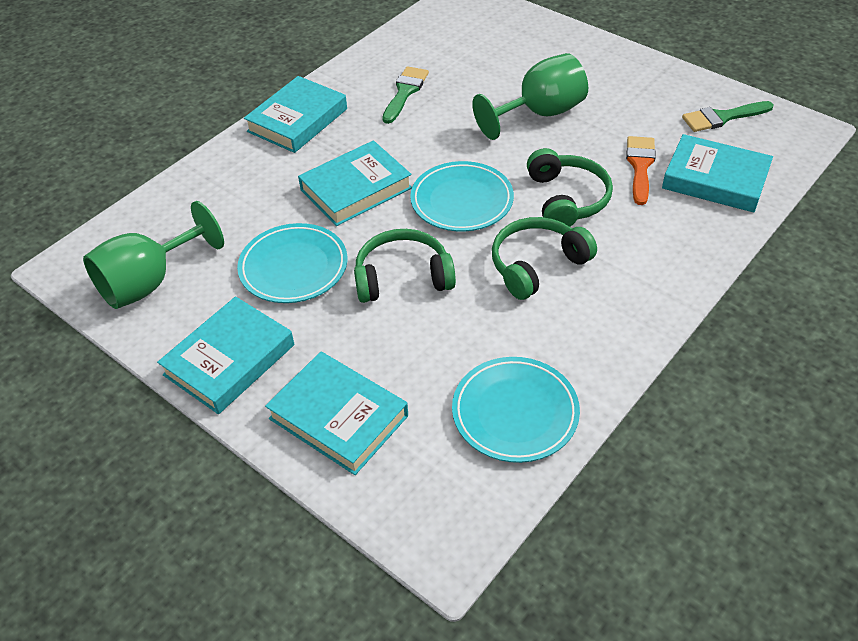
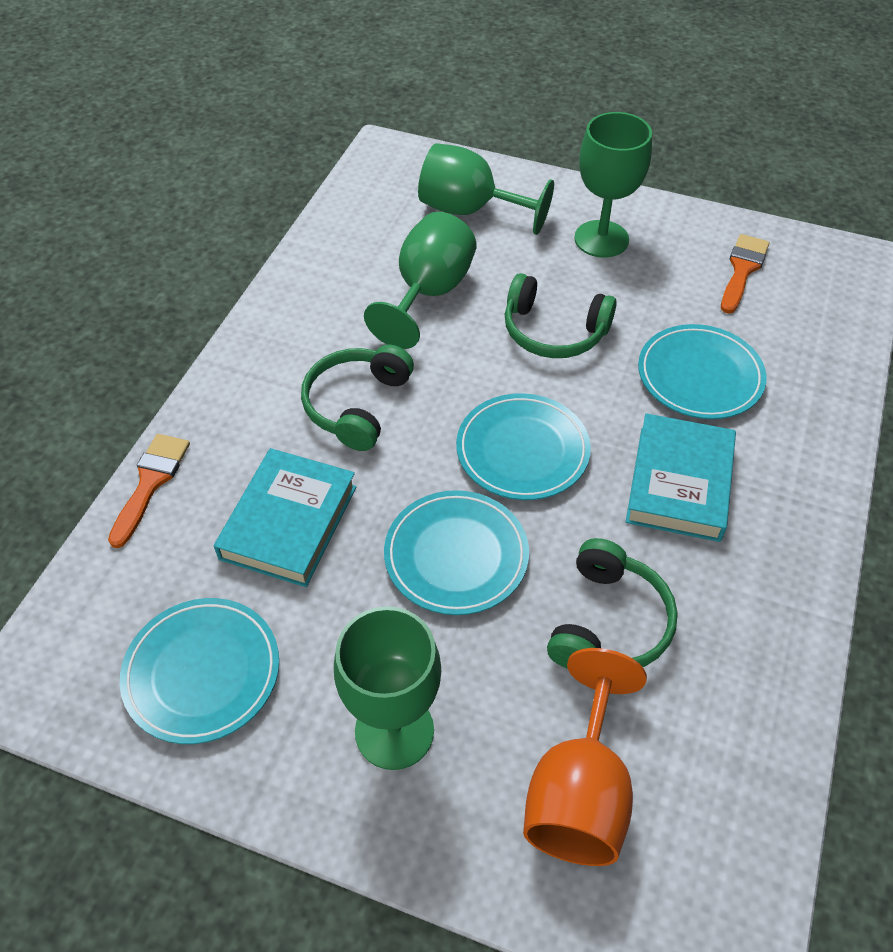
green brush: 2 -> 0
green goblet: 2 -> 4
orange brush: 1 -> 2
orange goblet: 0 -> 1
turquoise book: 5 -> 2
turquoise plate: 3 -> 4

